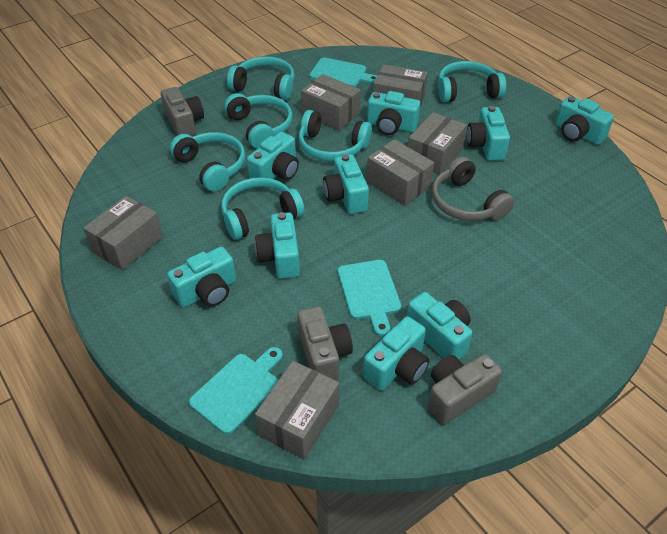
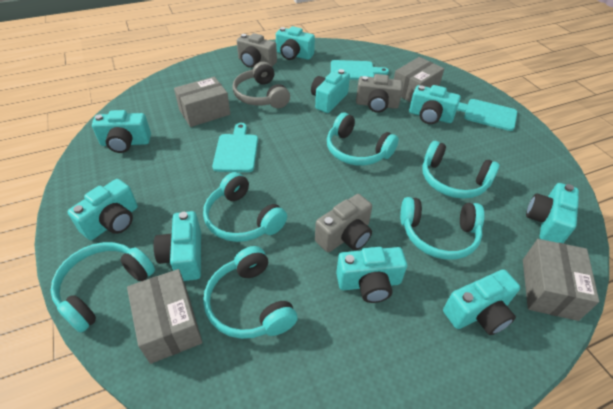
grey box: 6 -> 4

